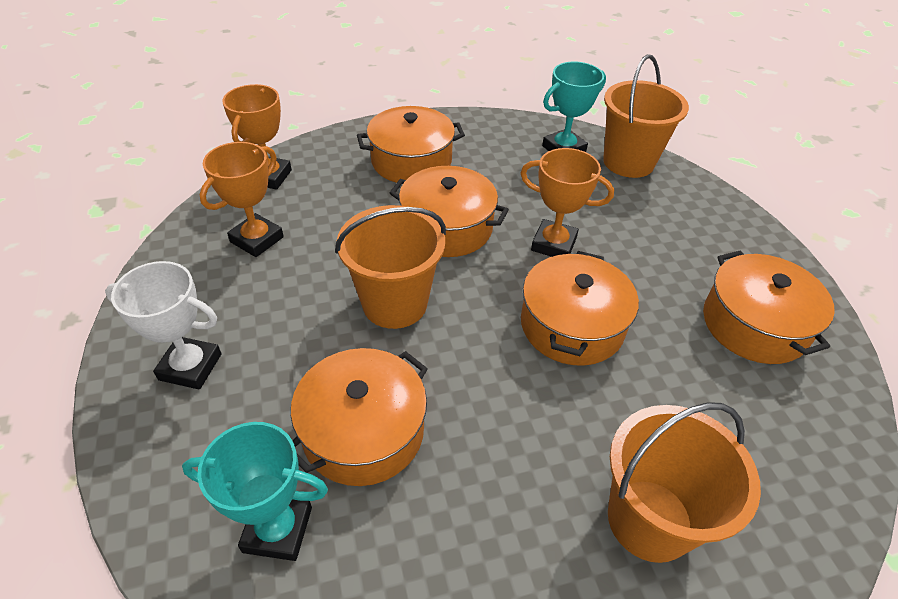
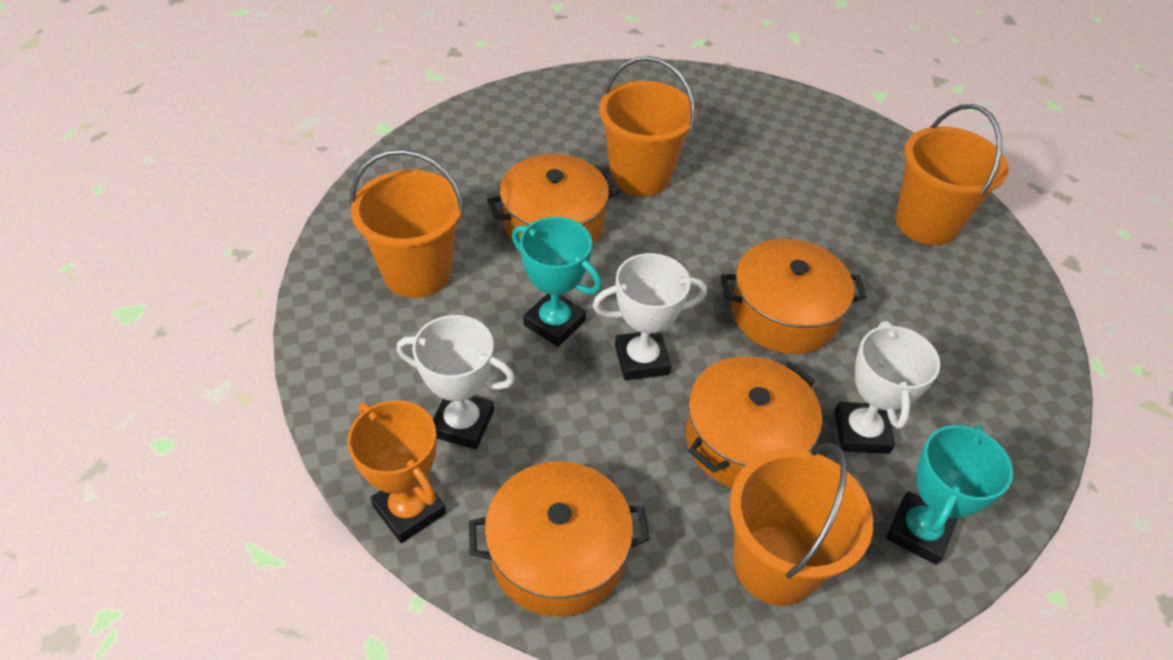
orange bucket: 3 -> 4
orange pot: 5 -> 4
orange trophy: 3 -> 1
white trophy: 1 -> 3

